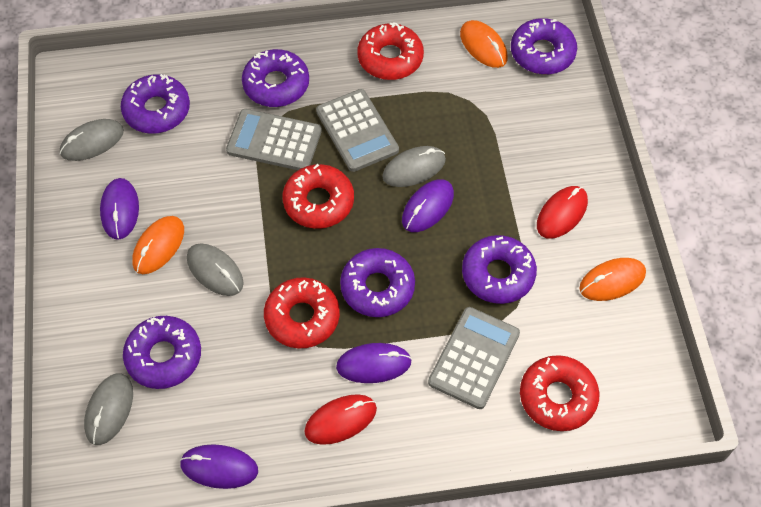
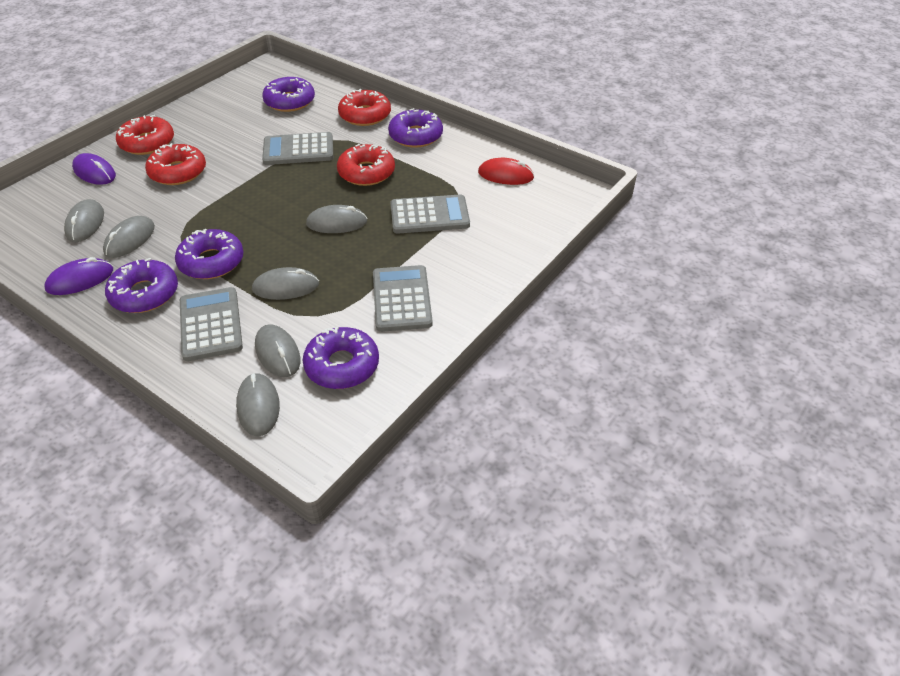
grey calculator: 3 -> 4
grey mouse: 4 -> 6
orange mouse: 3 -> 0
purple donut: 6 -> 5
purple mouse: 4 -> 2
red mouse: 2 -> 1

